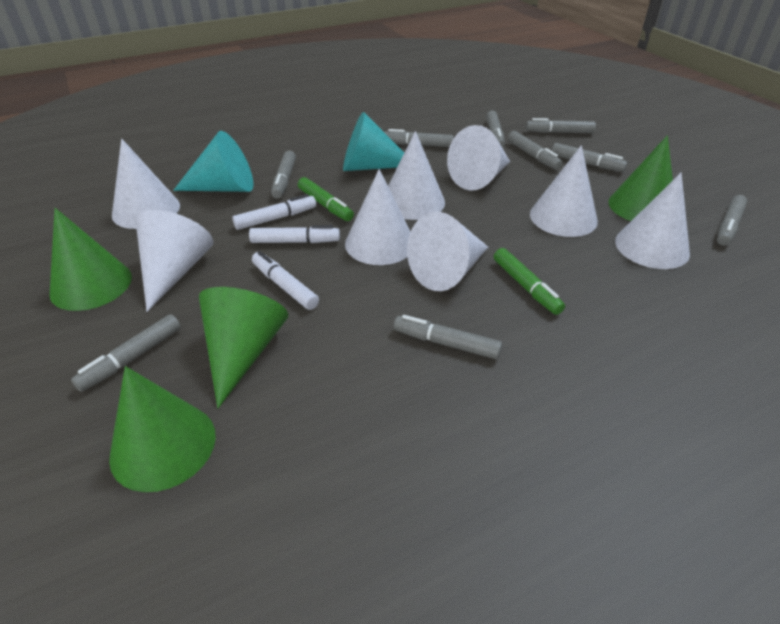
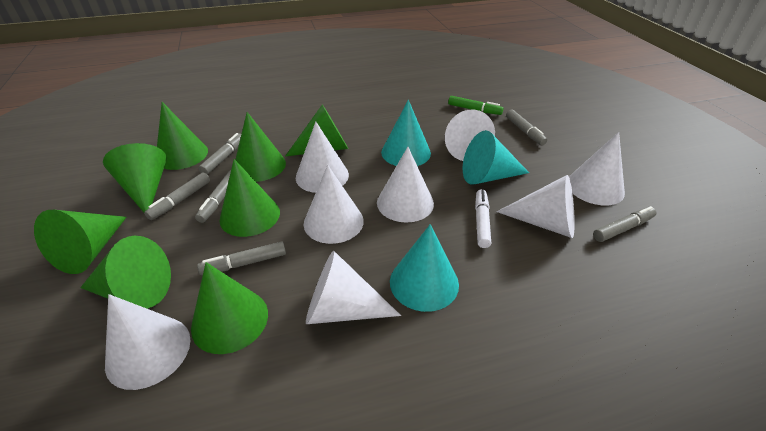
green cone: 4 -> 8
green marker: 2 -> 1
grey marker: 9 -> 6
turquoise cone: 2 -> 3
white marker: 3 -> 1

